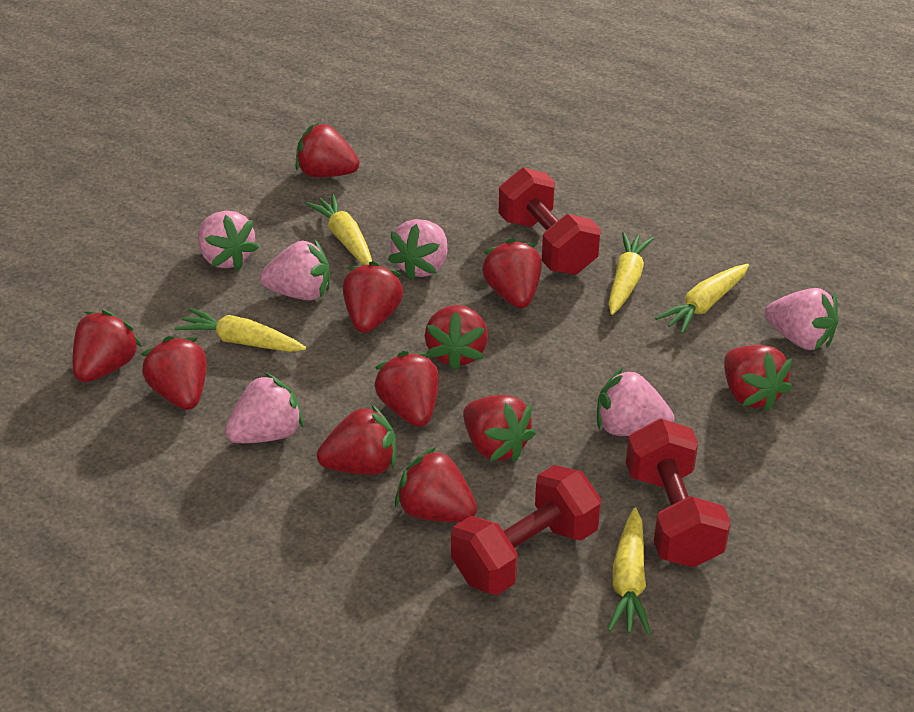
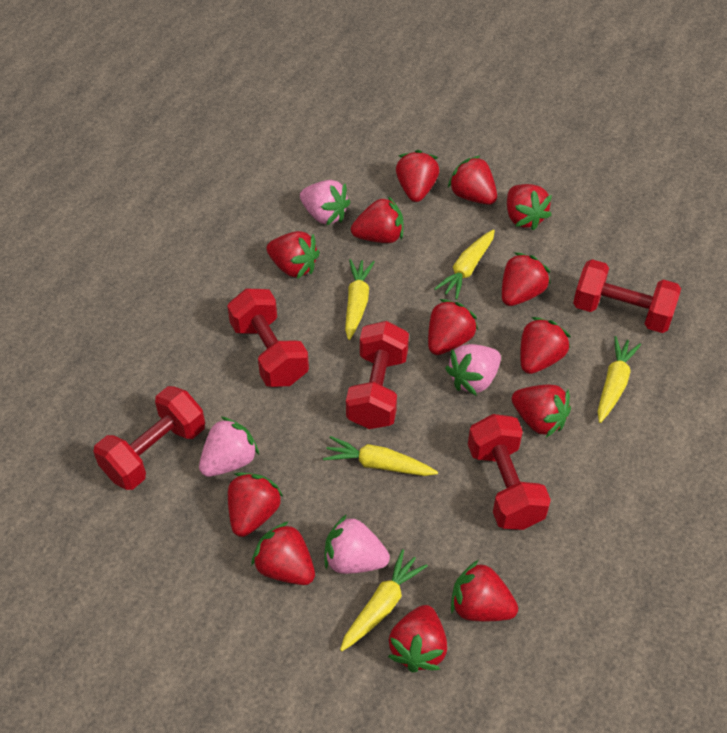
pink strawberry: 6 -> 4
red dumbbell: 3 -> 5
red strawberry: 11 -> 13

